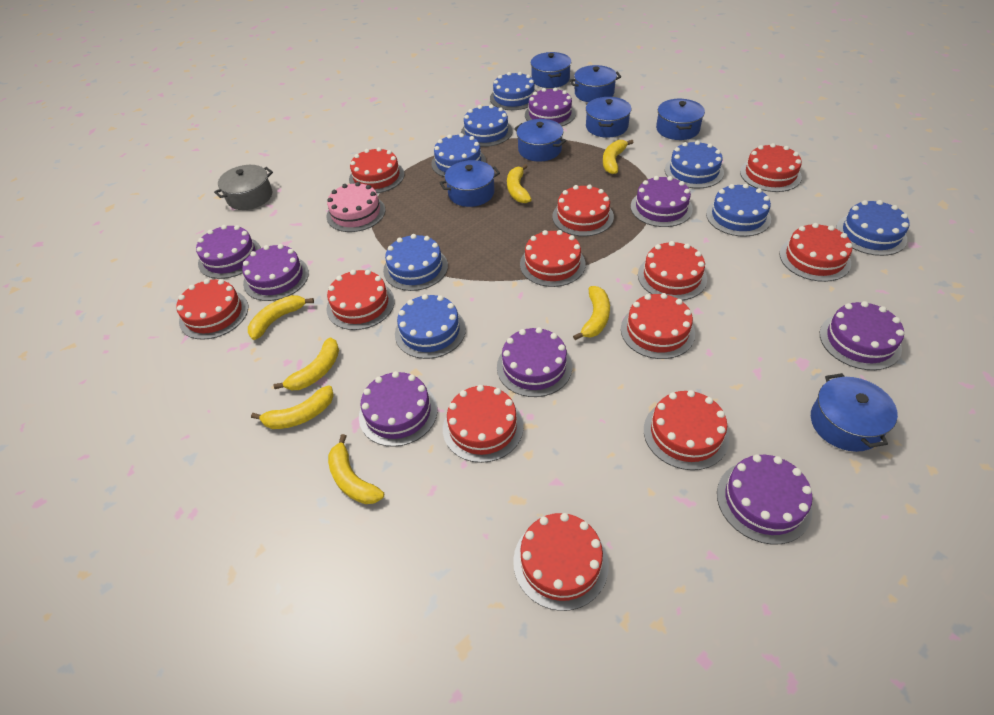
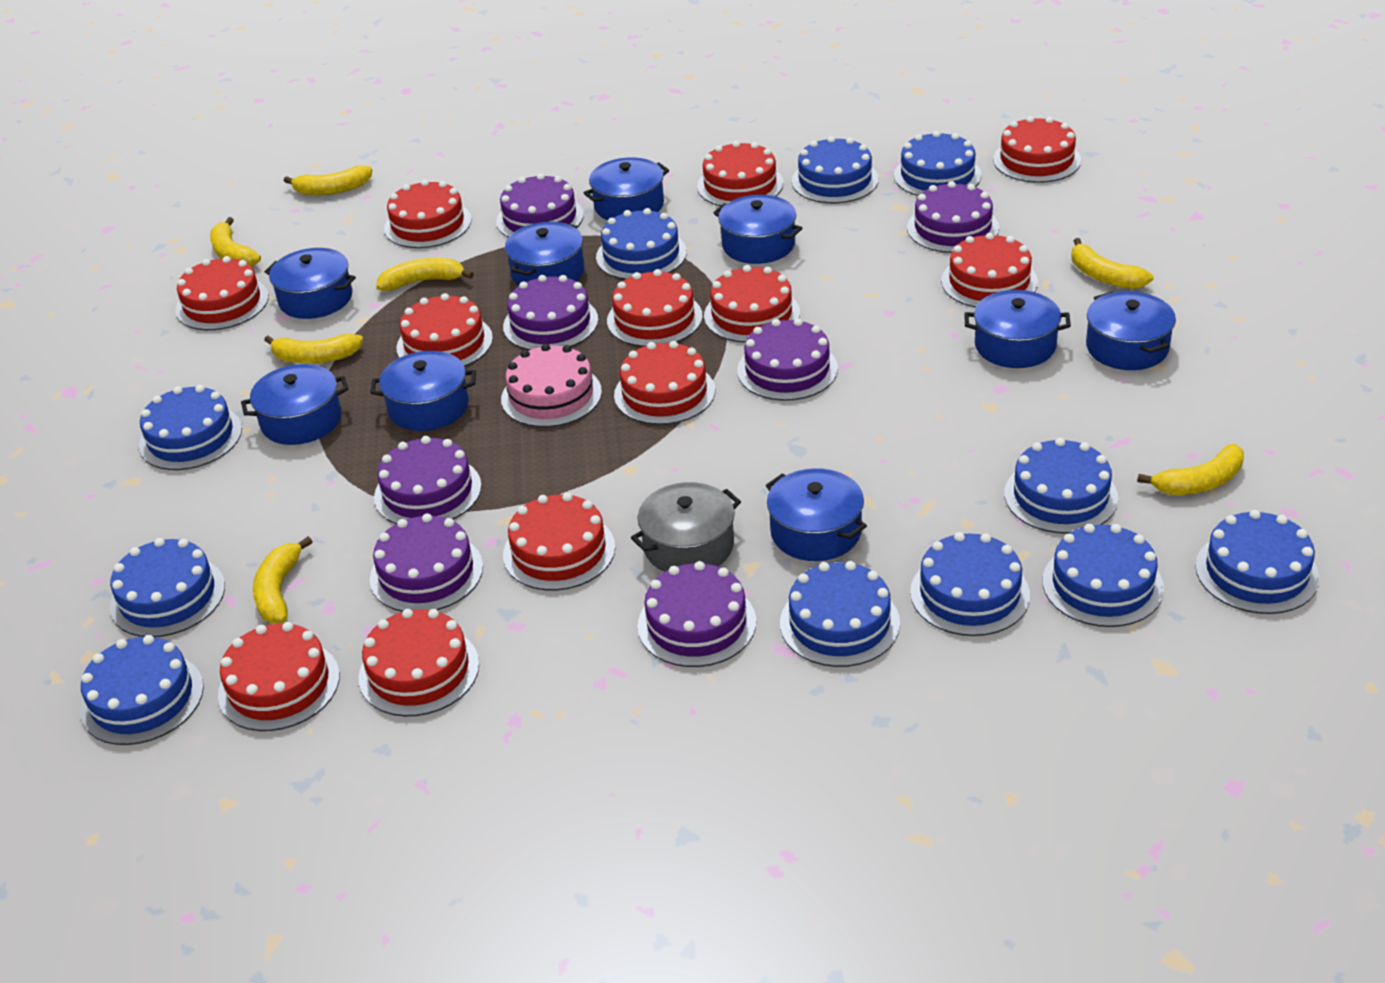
blue cake: 8 -> 11
blue pot: 7 -> 9
purple cake: 8 -> 7

